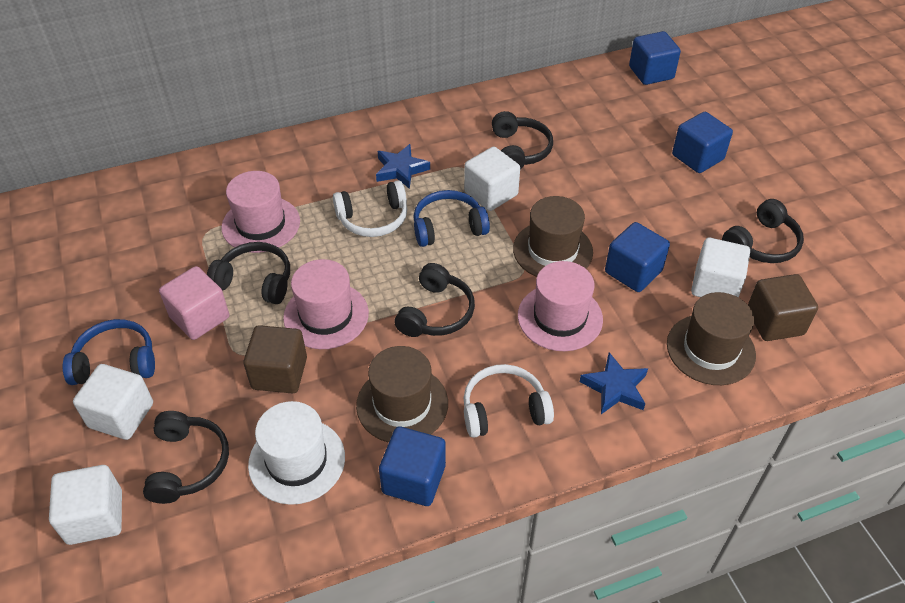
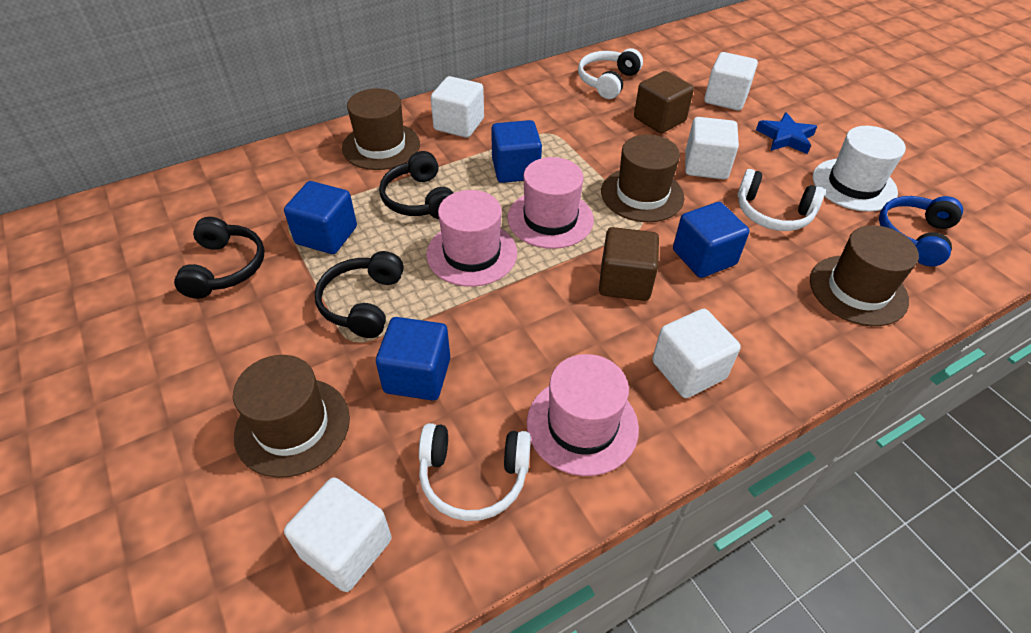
black headphones: 5 -> 3
blue headphones: 2 -> 1
blue star: 2 -> 1
brown hat: 3 -> 4
pink cube: 1 -> 0
white cube: 4 -> 5
white headphones: 2 -> 3

